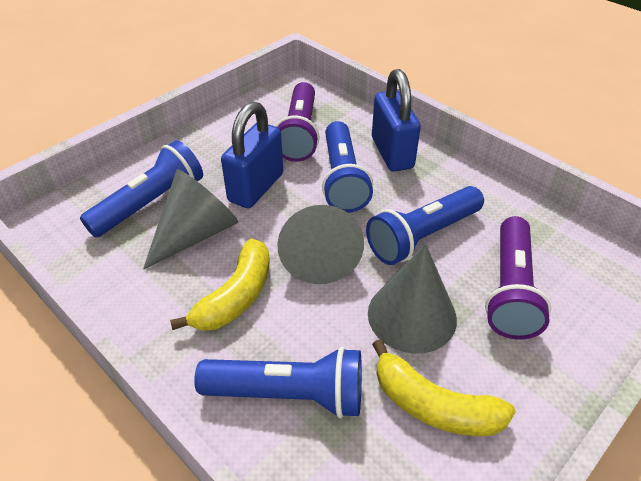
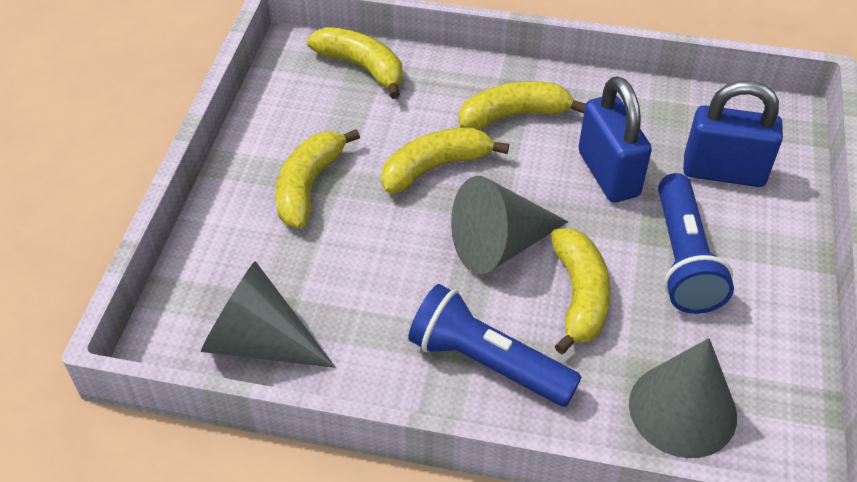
blue flashlight: 4 -> 2
purple flashlight: 2 -> 0
yellow banana: 2 -> 5

